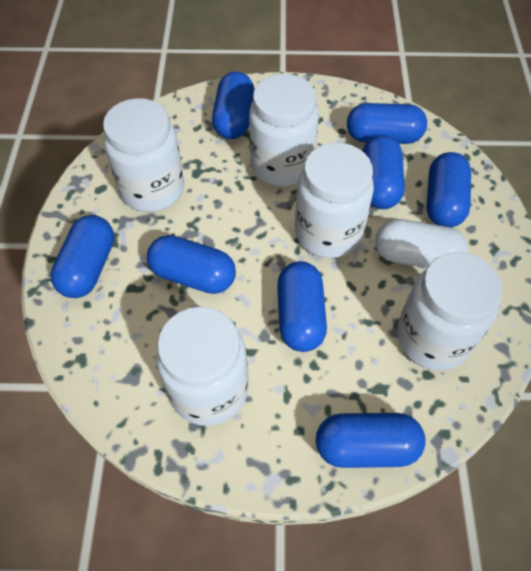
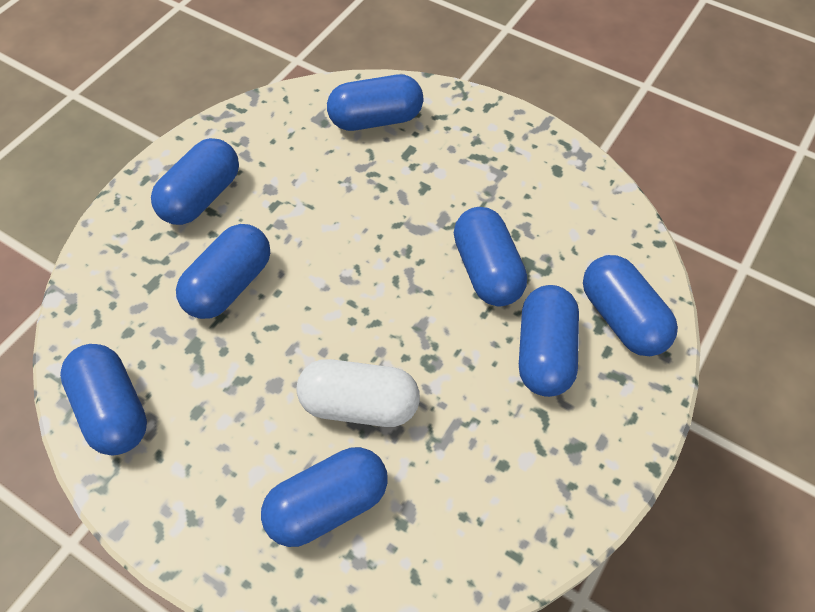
white jar: 5 -> 0

